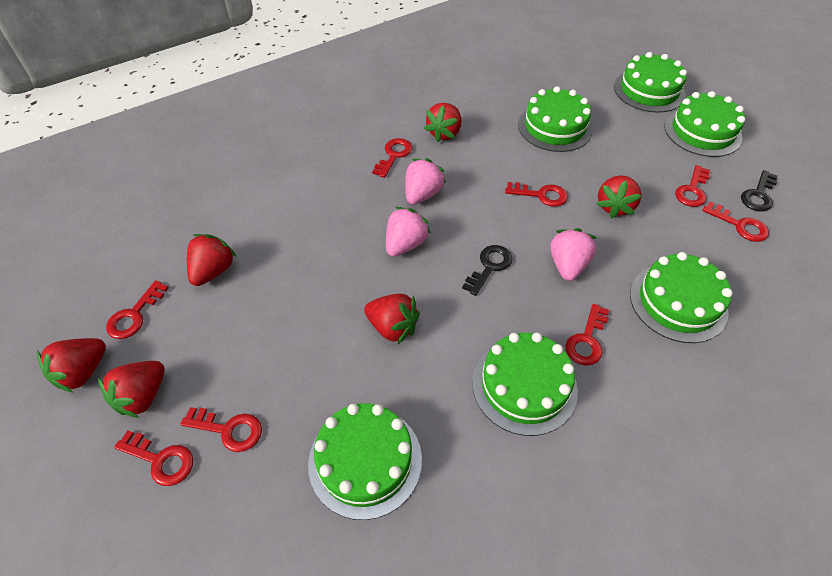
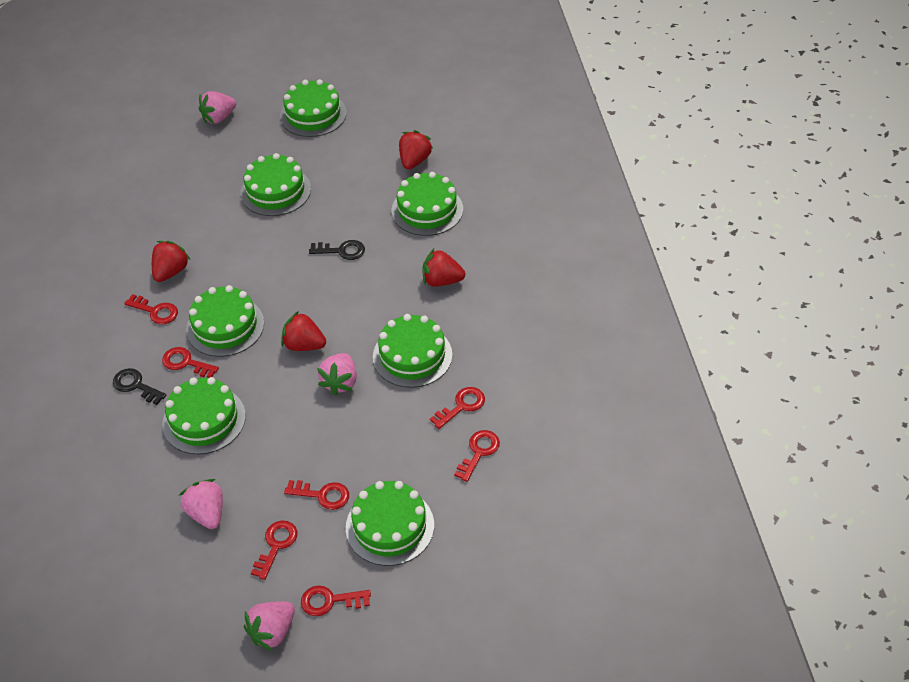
green cake: 6 -> 7
pink strawberry: 3 -> 4
red key: 8 -> 7
red strawberry: 6 -> 4

